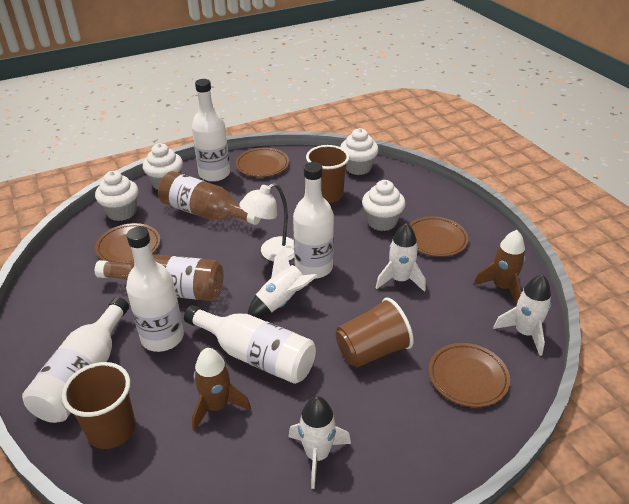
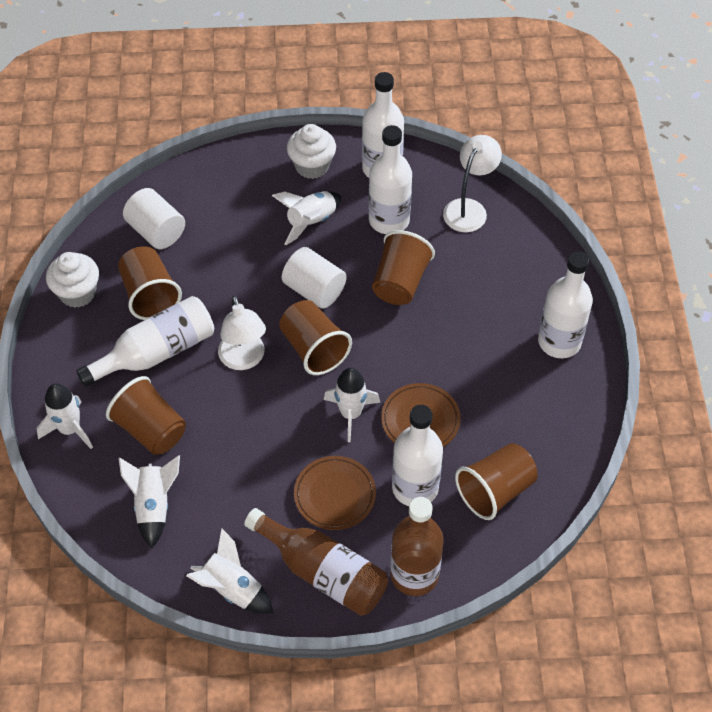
brown cup: 3 -> 5
brown plate: 4 -> 2
brown rocket: 2 -> 0
white cupcake: 4 -> 2
white cylinder: 0 -> 2
white lamp: 1 -> 2
white rocket: 4 -> 5

